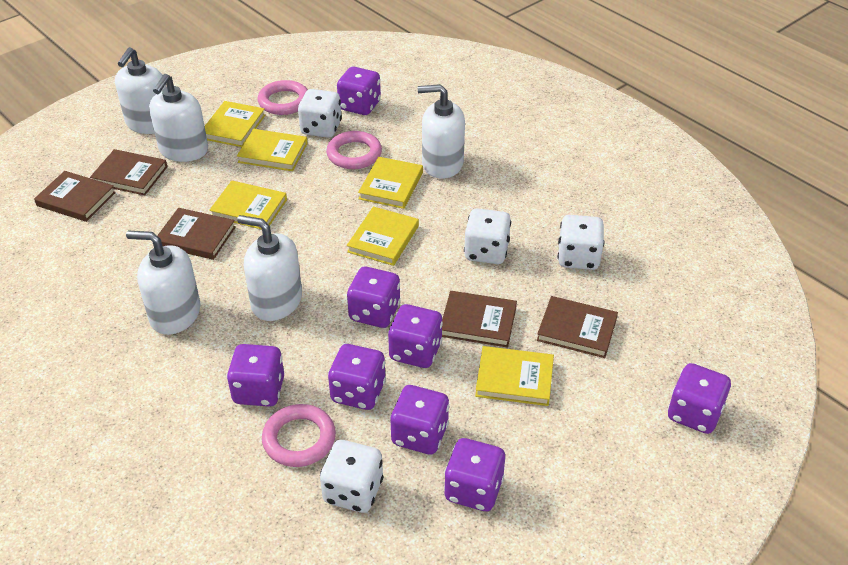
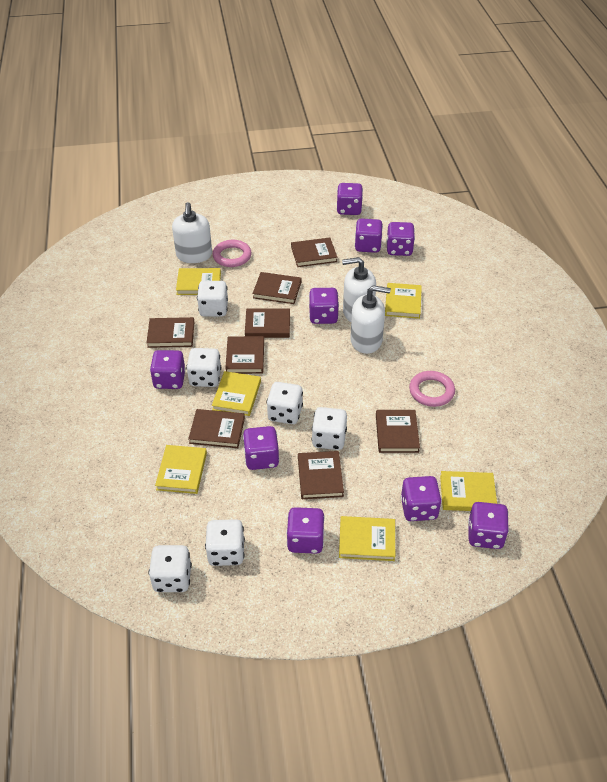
brown book: 5 -> 8
pink ring: 3 -> 2
purple dice: 8 -> 9
white dice: 4 -> 6
white soap dispenser: 5 -> 3

